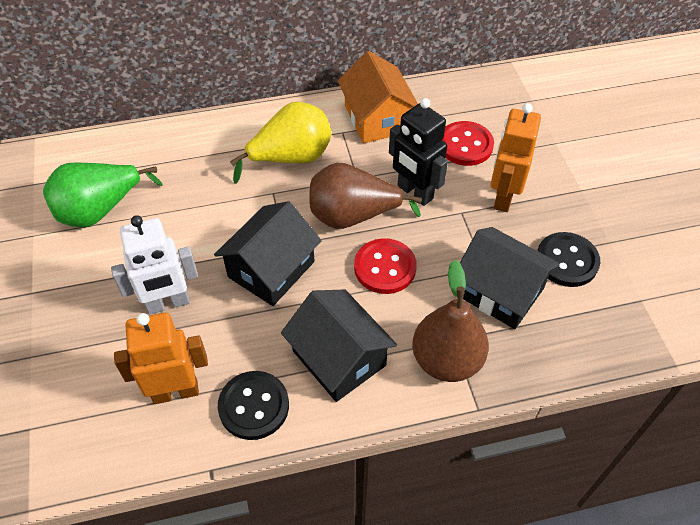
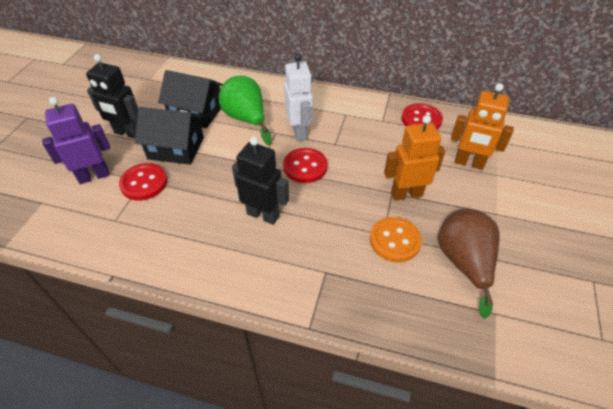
black button: 2 -> 0
black house: 3 -> 2
black robot: 1 -> 2
brown pear: 2 -> 1
orange button: 0 -> 1
orange house: 1 -> 0
purple robot: 0 -> 1
red button: 2 -> 3
yellow pear: 1 -> 0

